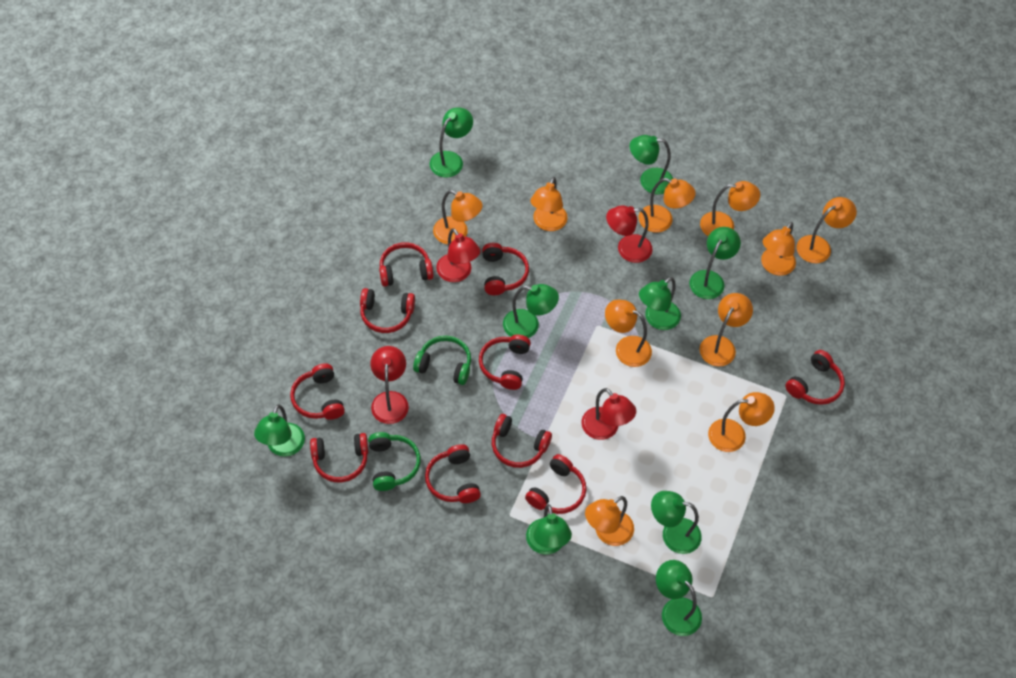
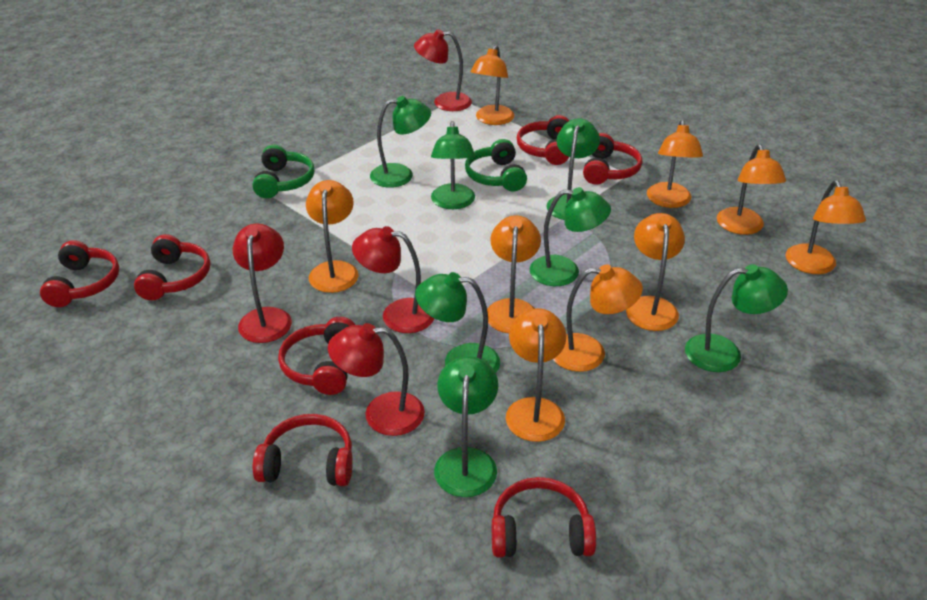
green lamp: 9 -> 7
orange lamp: 10 -> 9
red headphones: 10 -> 7

